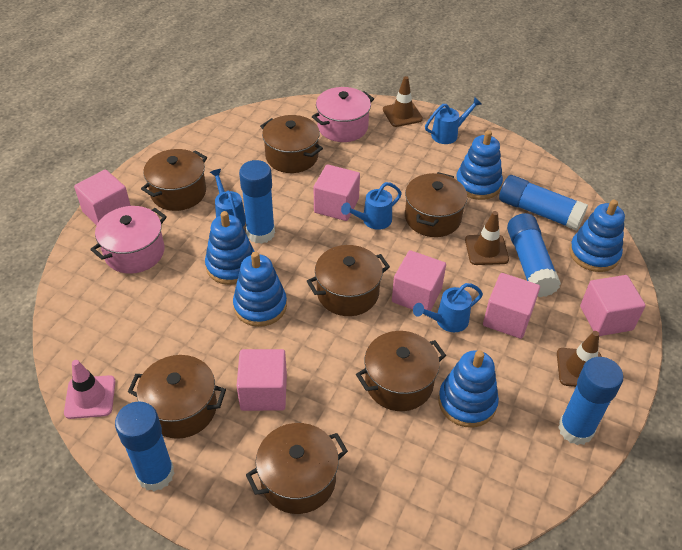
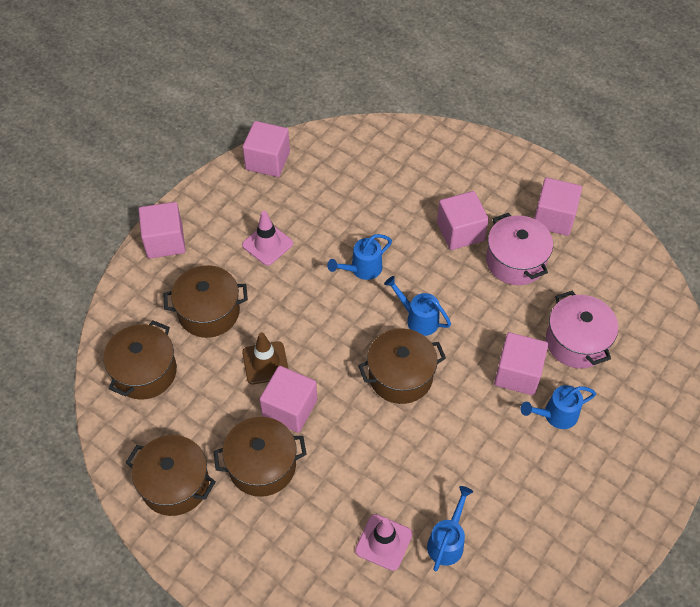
blue glue stick: 5 -> 0
blue stacking toy: 5 -> 0
brown pot: 7 -> 5
brown traffic cone: 3 -> 1
pink traffic cone: 1 -> 2

